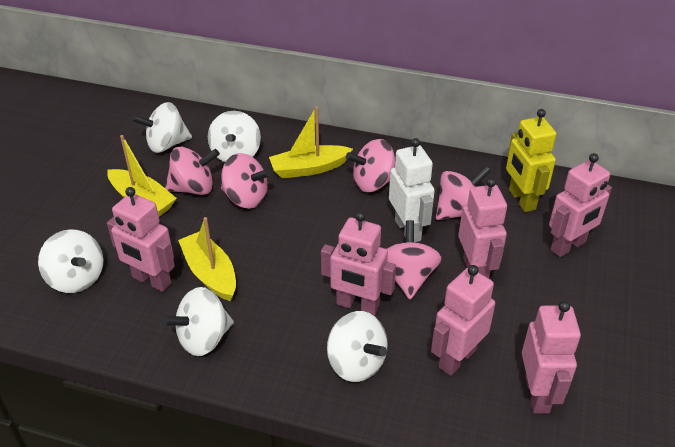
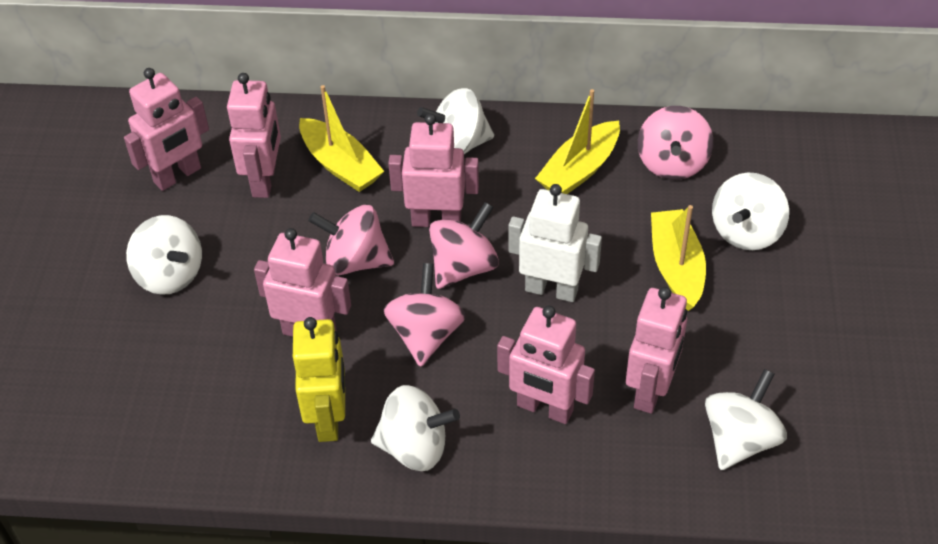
pink spinning top: 5 -> 4

